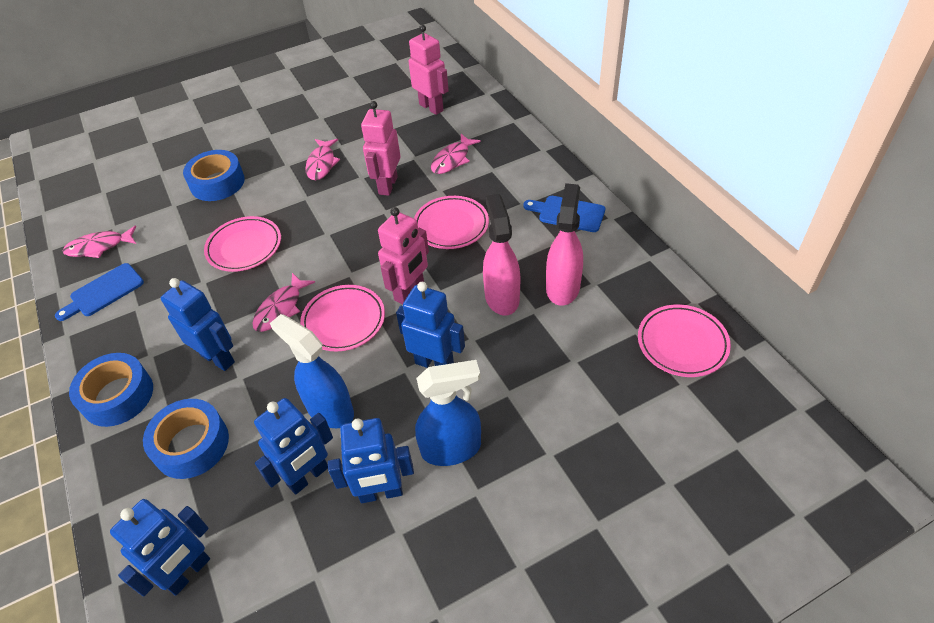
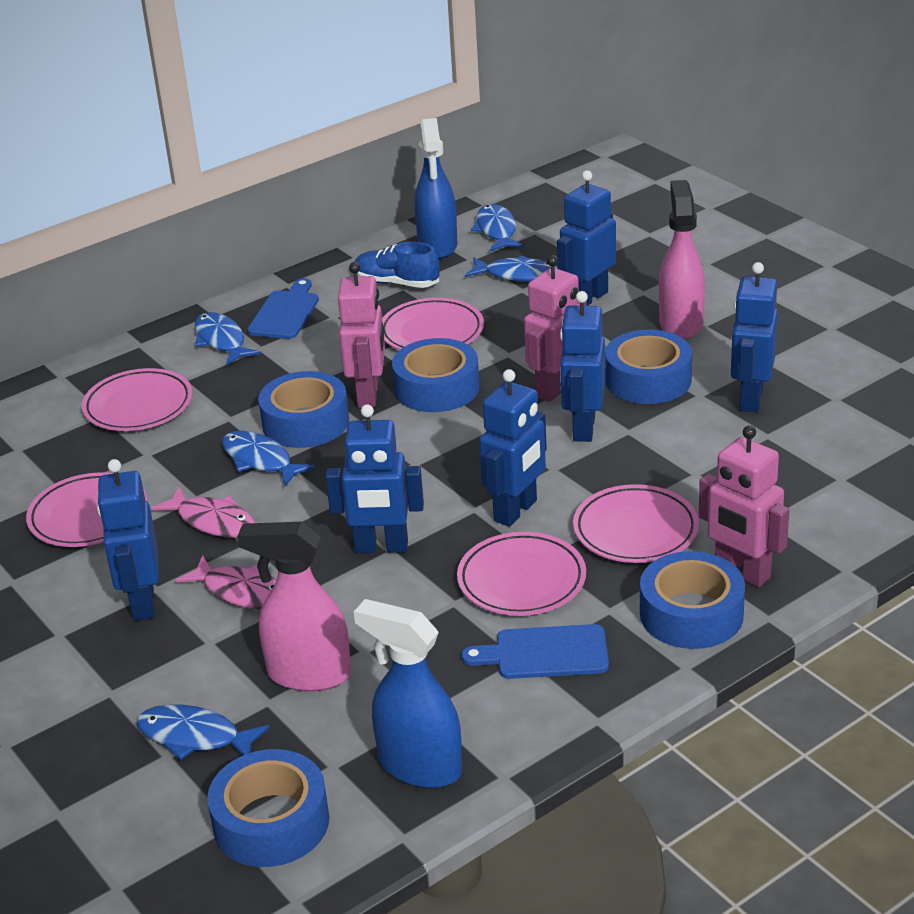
blue fish: 0 -> 5
blue robot: 5 -> 6
blue shoe: 0 -> 1
blue tape: 3 -> 5
pink fish: 4 -> 2
pink plate: 4 -> 5

